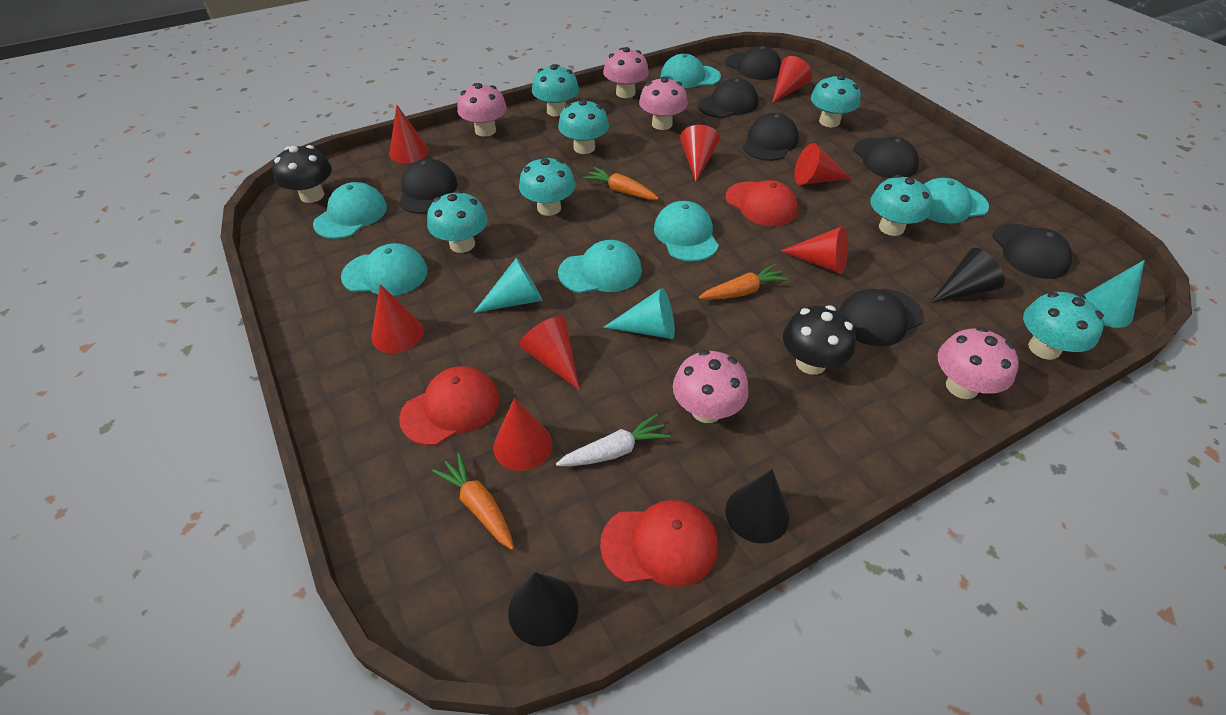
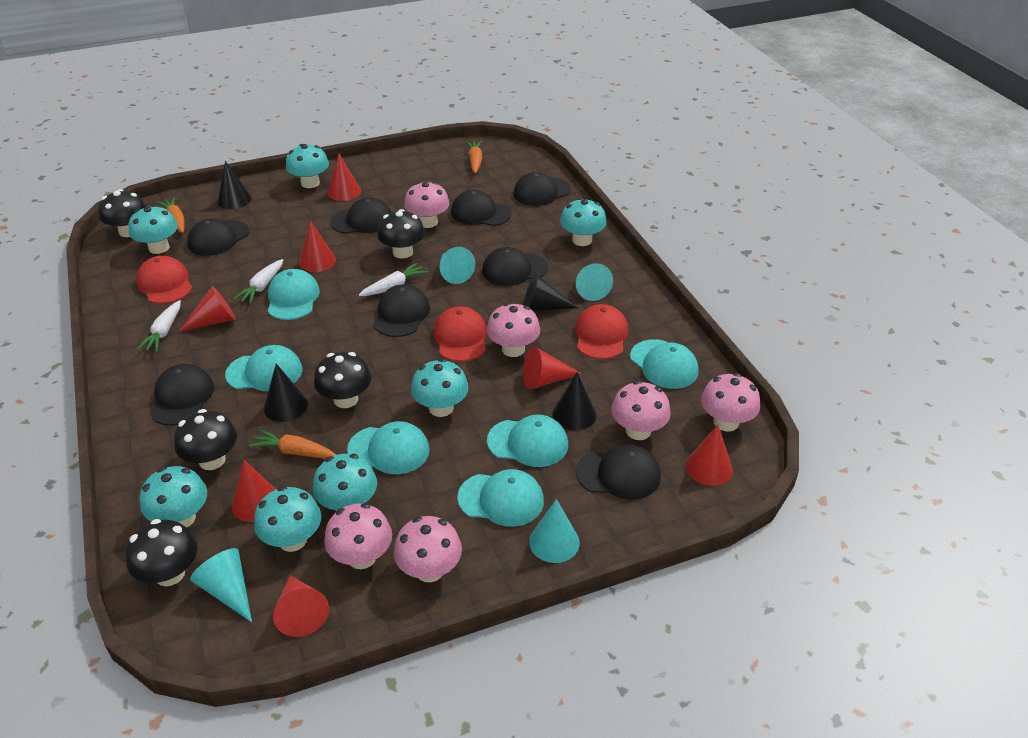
black cap: 7 -> 8
black cone: 3 -> 4
black mushroom: 2 -> 5
pink mushroom: 5 -> 6
red cone: 8 -> 7
turquoise cone: 3 -> 4
white carrot: 1 -> 3

